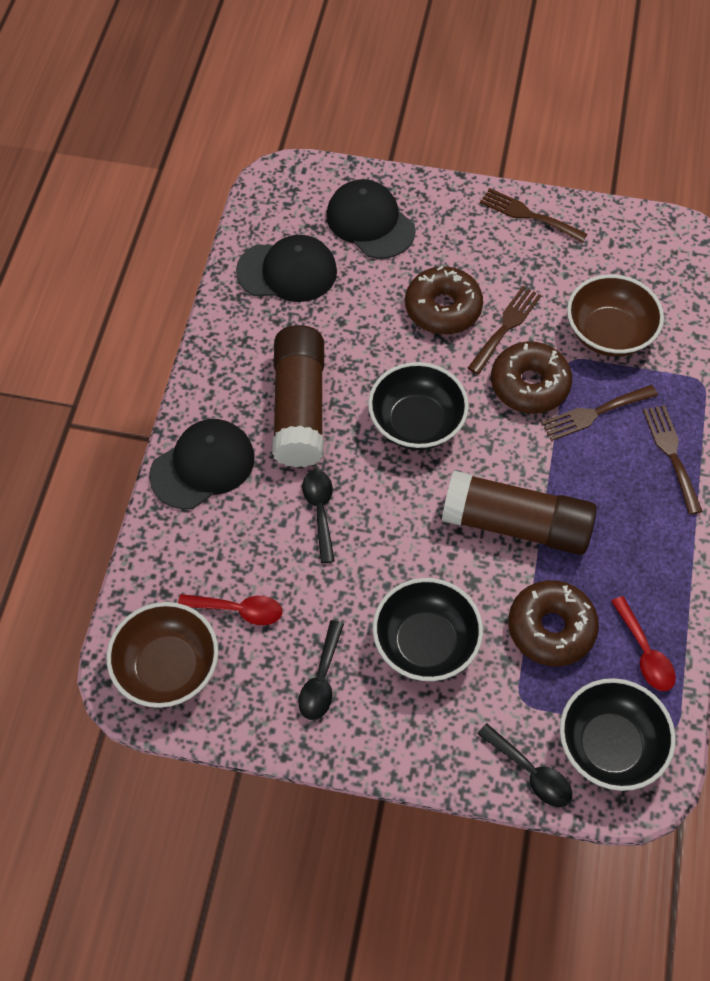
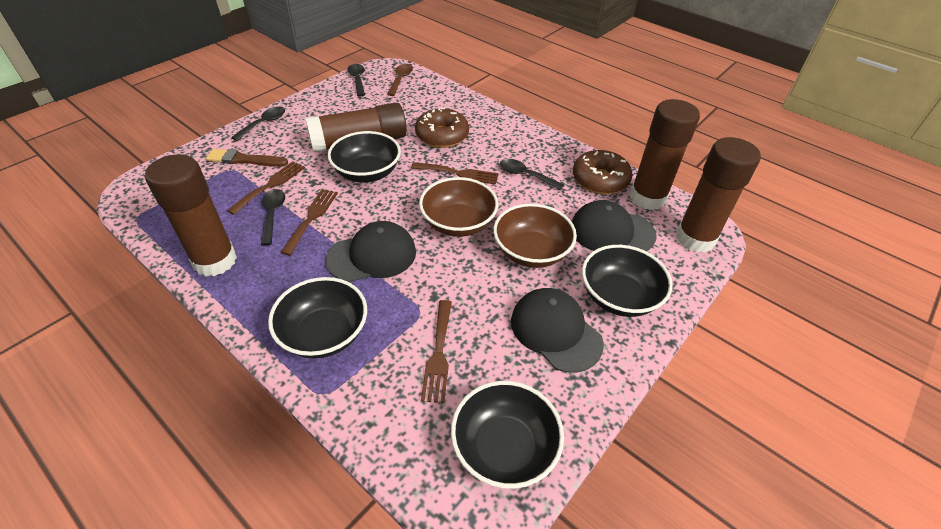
black bowl: 3 -> 4
black spoon: 3 -> 4
brown brush: 0 -> 1
brown donut: 3 -> 2
brown glue stick: 2 -> 4
brown spoon: 0 -> 1
red spoon: 2 -> 0

